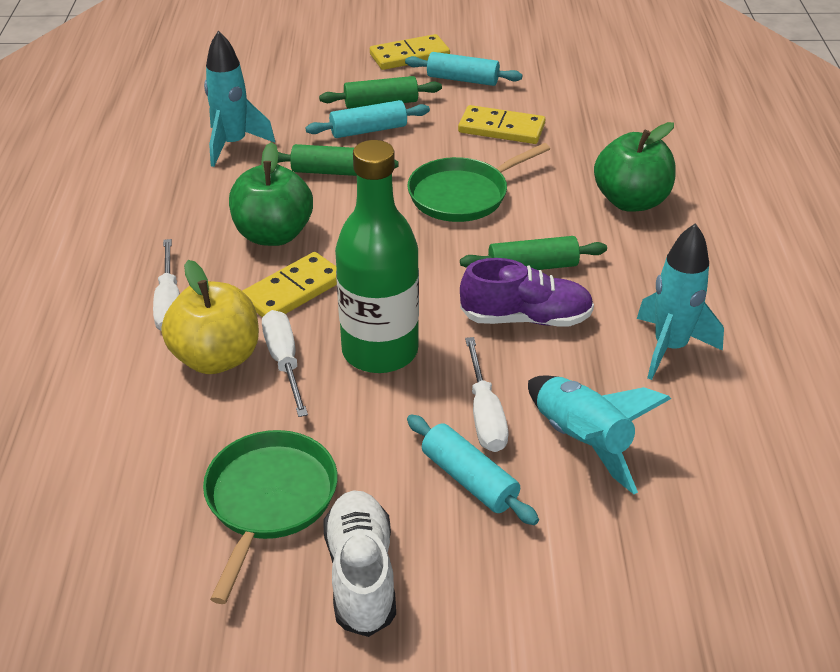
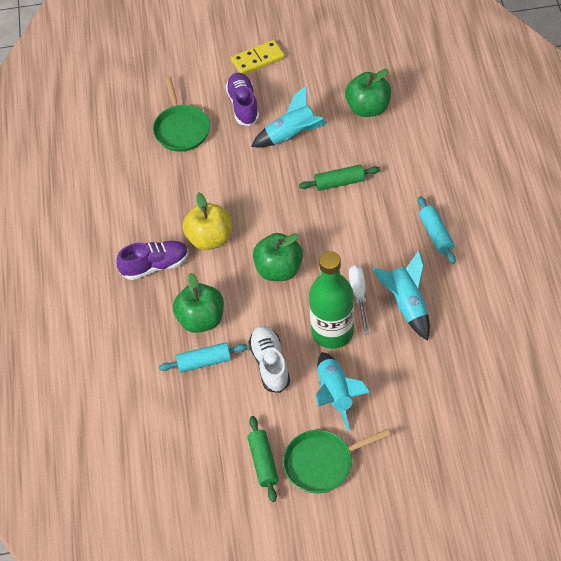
green apple: 2 -> 3
green rolling pin: 3 -> 2
purple shoe: 1 -> 2
turquoise rolling pin: 3 -> 2
white screwdriver: 3 -> 1
yellow domino: 3 -> 1

